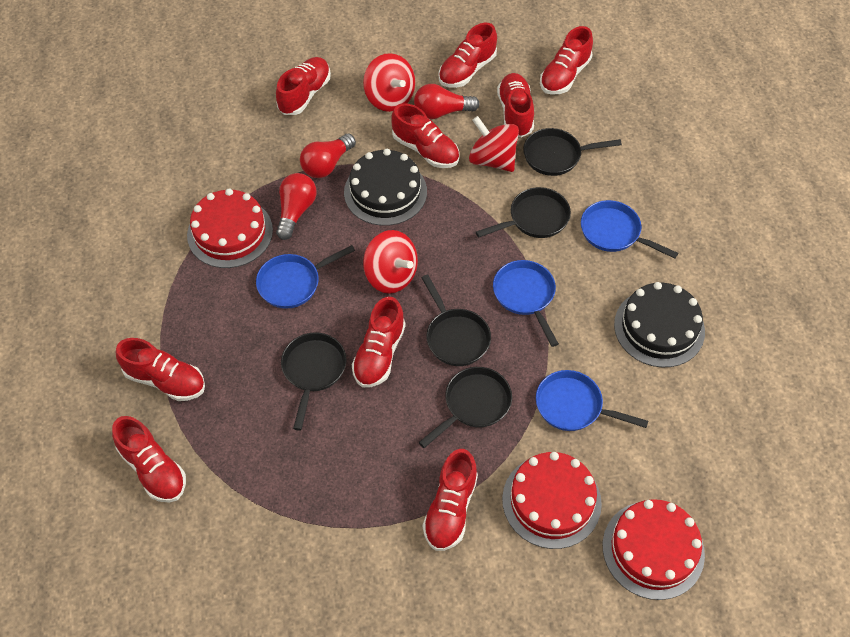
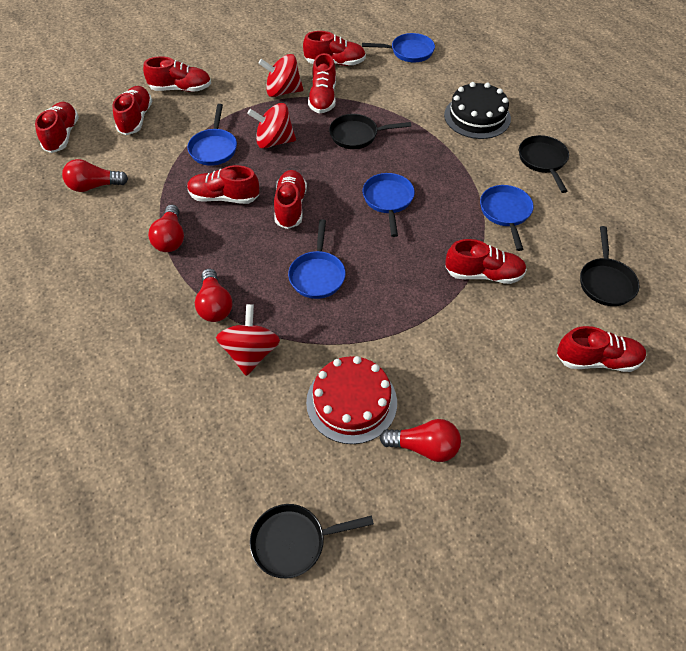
black cake: 2 -> 1
black pan: 5 -> 4
blue pan: 4 -> 5
red cake: 3 -> 1
red light bulb: 3 -> 4

